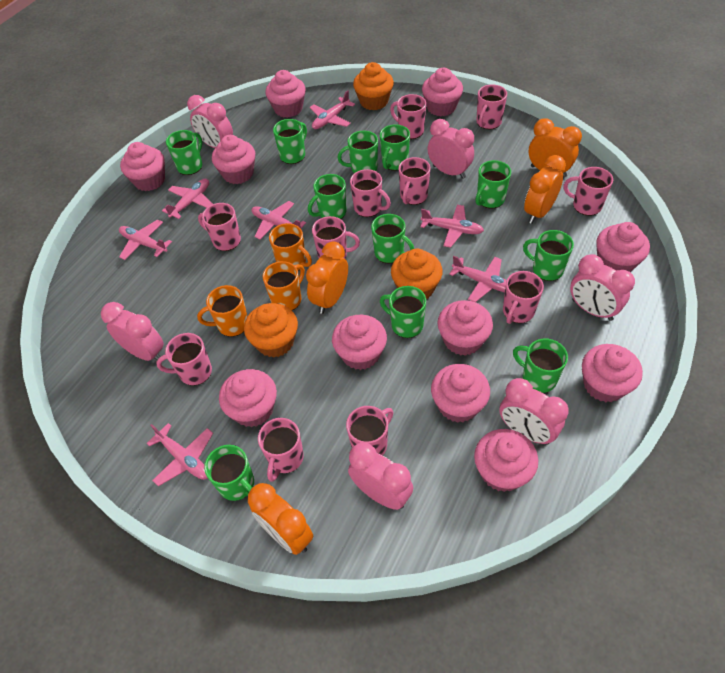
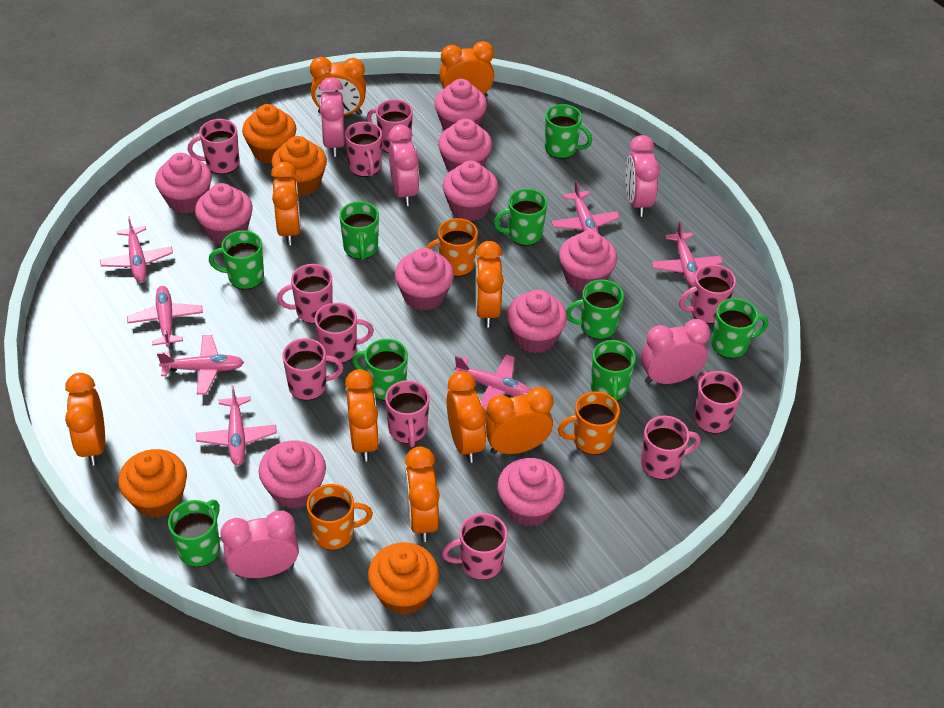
green mug: 11 -> 9
orange clock: 4 -> 9
orange cupcake: 3 -> 4
pink clock: 6 -> 5
pink cupcake: 11 -> 10

